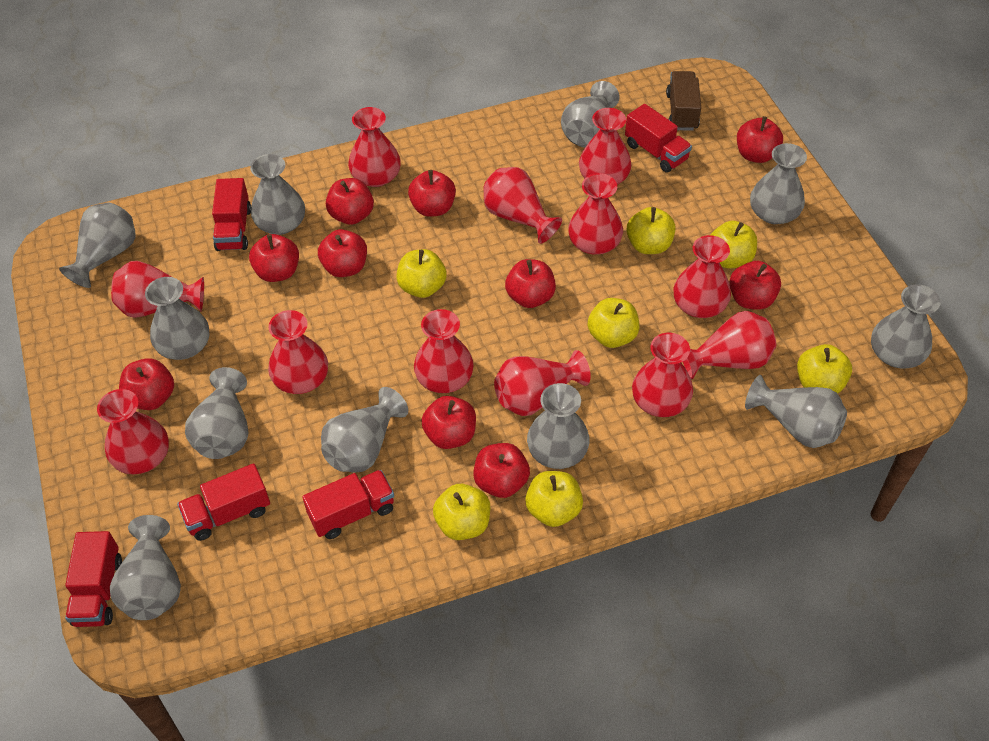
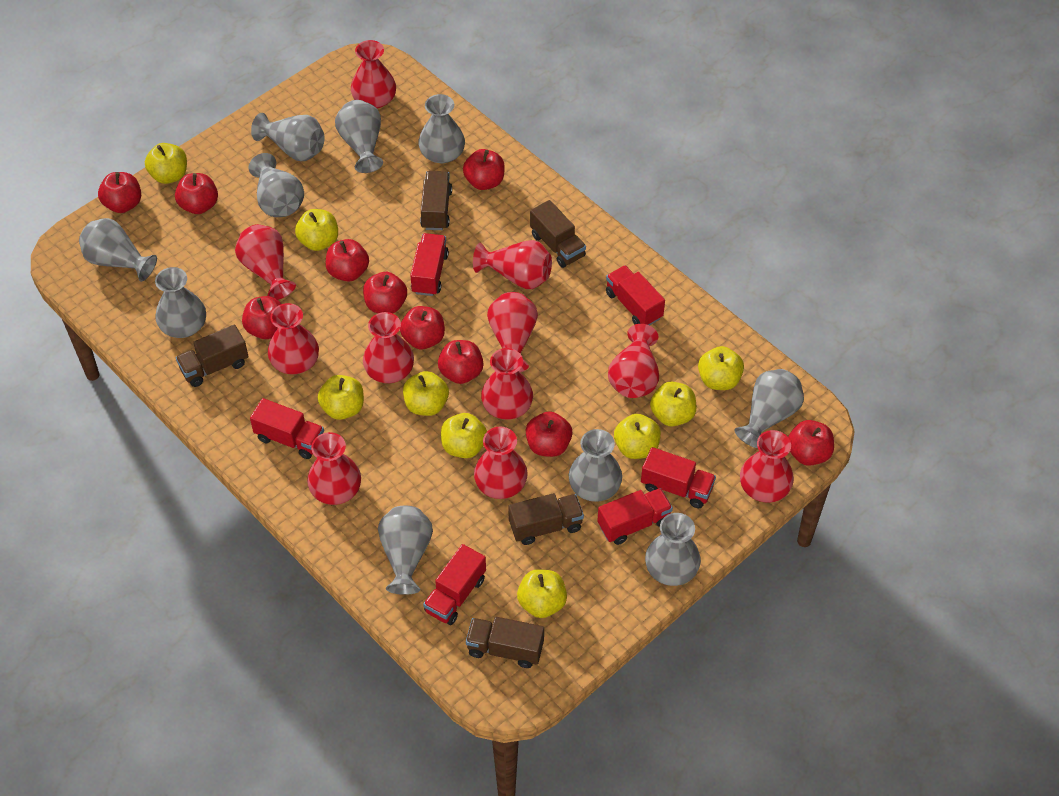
brown truck: 1 -> 5
grey vase: 11 -> 10
red truck: 5 -> 6
red vase: 12 -> 11
yellow apple: 7 -> 9

